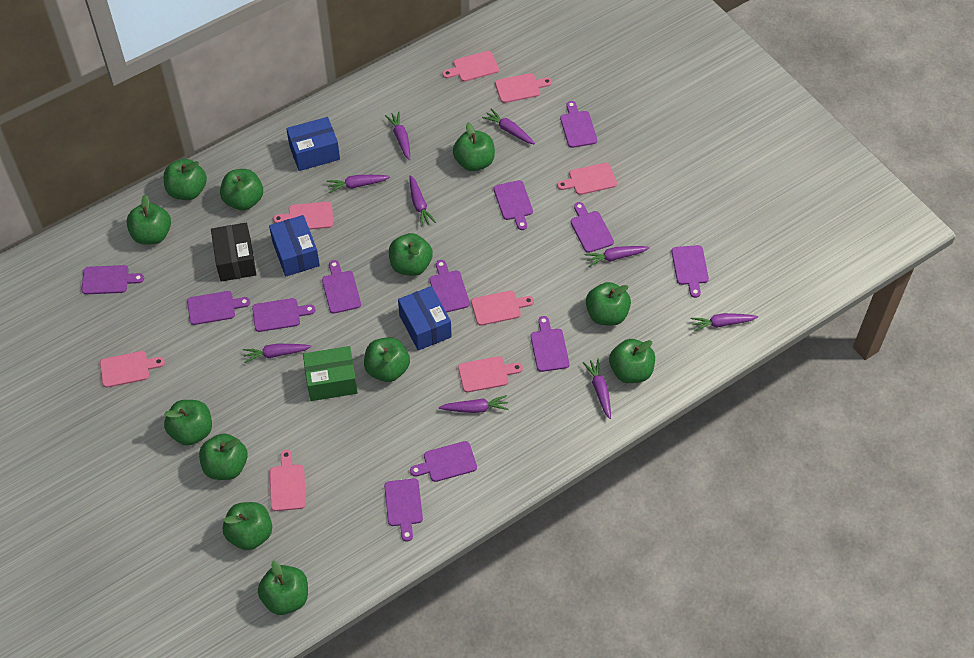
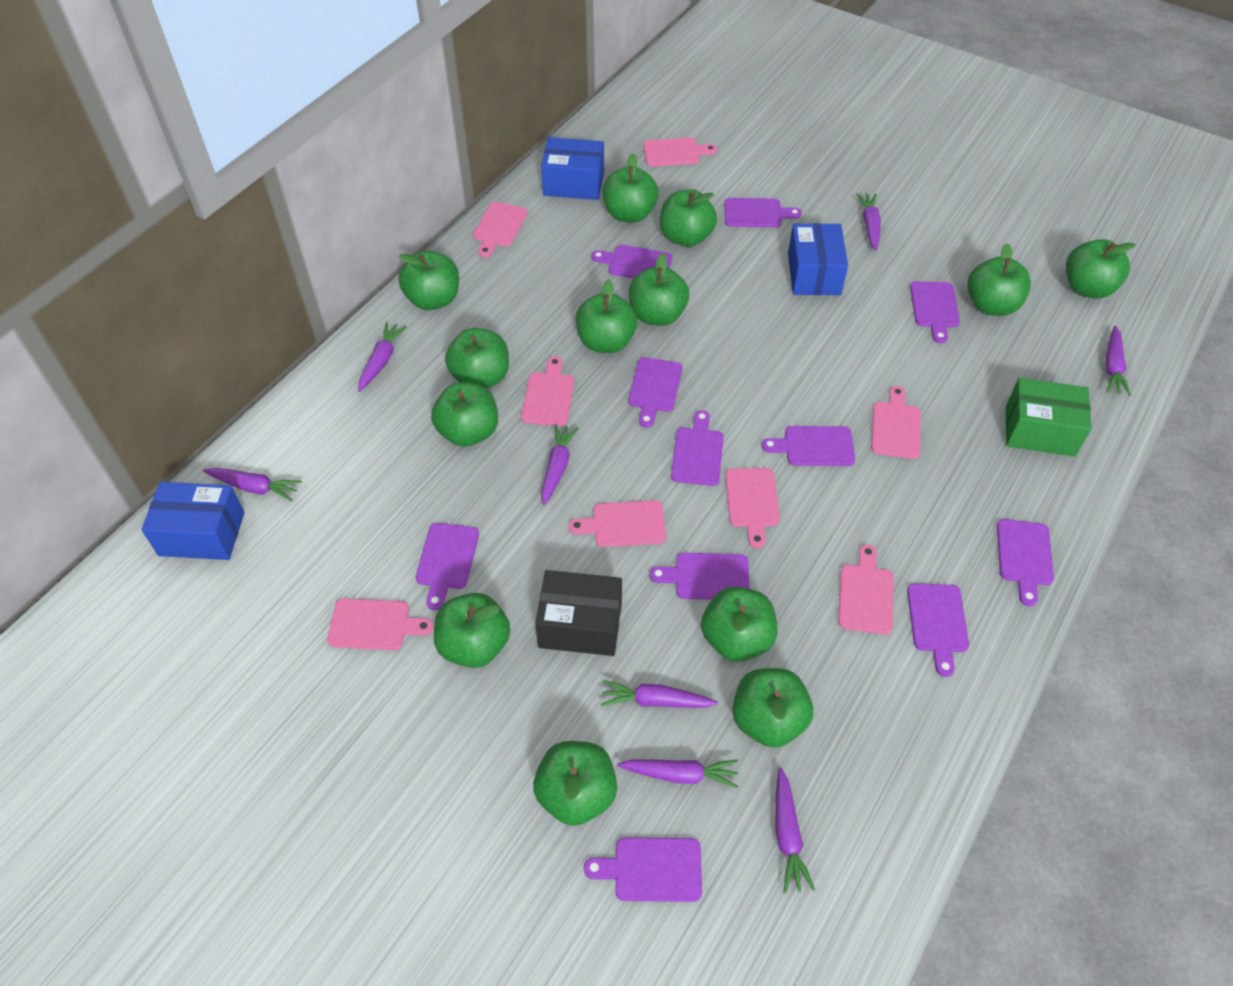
green apple: 12 -> 13
purple carrot: 9 -> 8
purple cutting board: 12 -> 11

